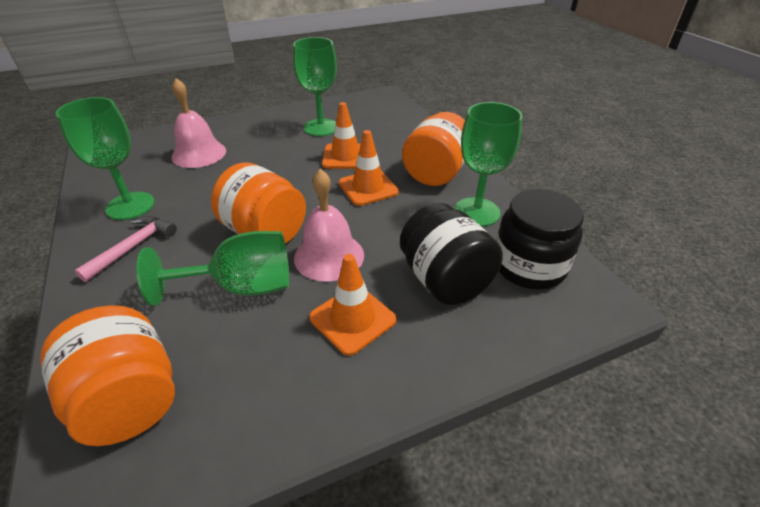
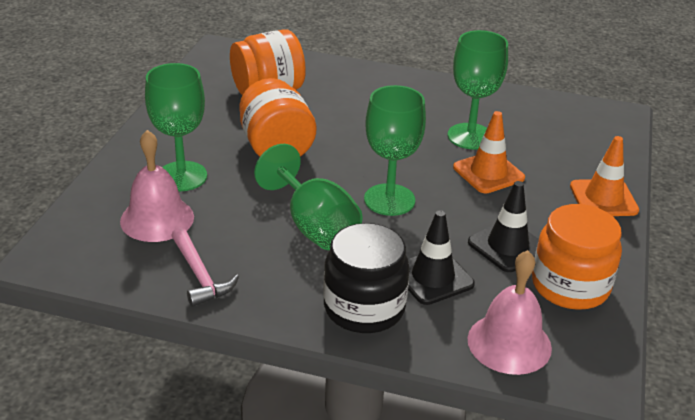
black jar: 2 -> 1
black traffic cone: 0 -> 2
orange traffic cone: 3 -> 2

